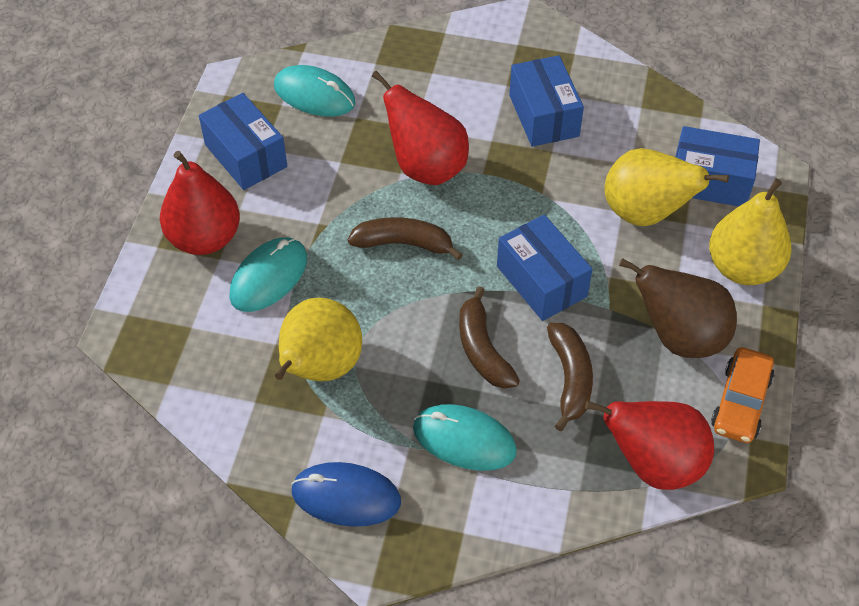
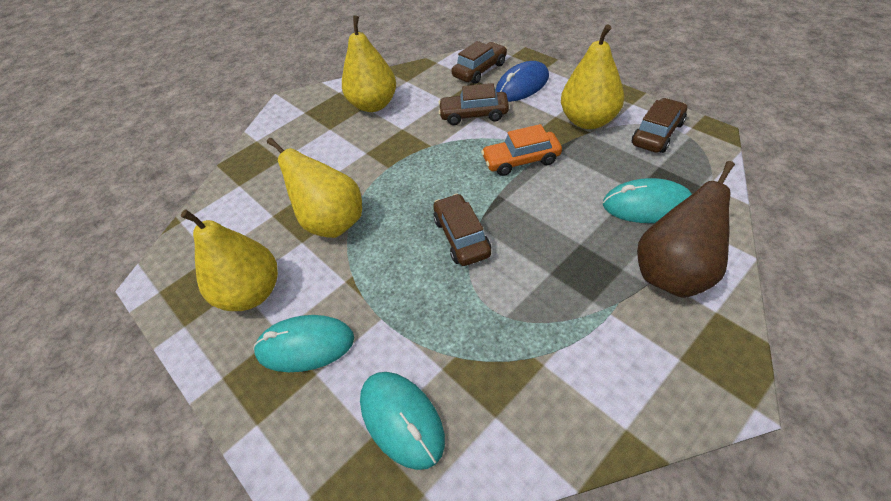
blue box: 4 -> 0
brown banana: 3 -> 0
brown car: 0 -> 4
red pear: 3 -> 0
yellow pear: 3 -> 4

